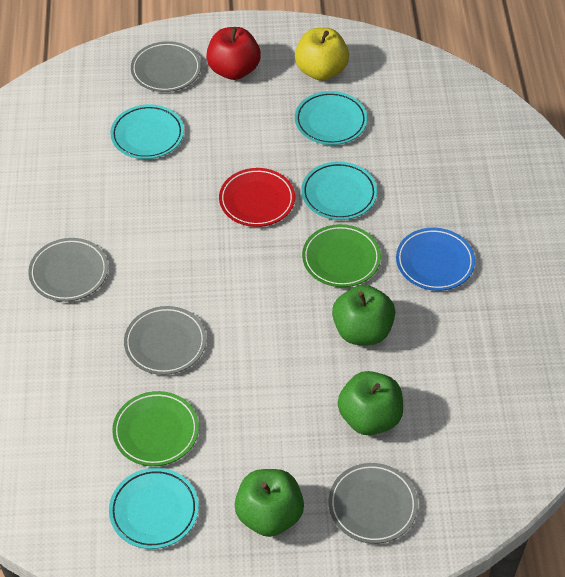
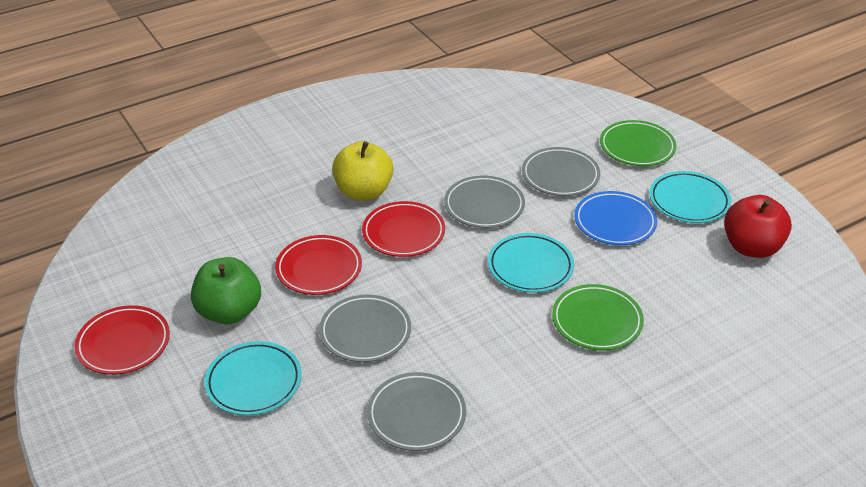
green apple: 3 -> 1
red plate: 1 -> 3
turquoise plate: 4 -> 3

